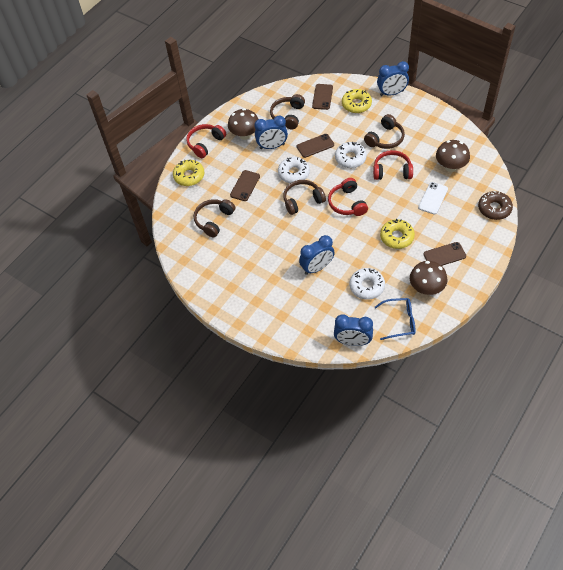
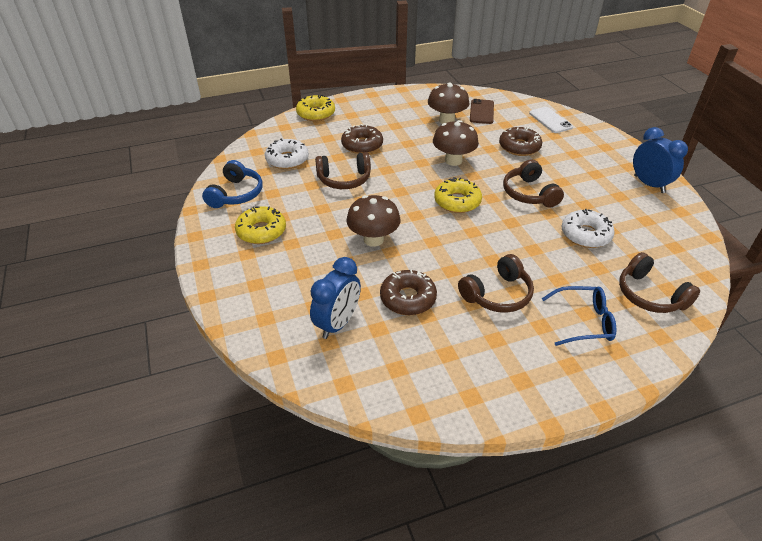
blue clock: 4 -> 2
blue headphones: 0 -> 1
brown donut: 1 -> 3
brown phone: 4 -> 1
red headphones: 3 -> 0
white donut: 3 -> 2

